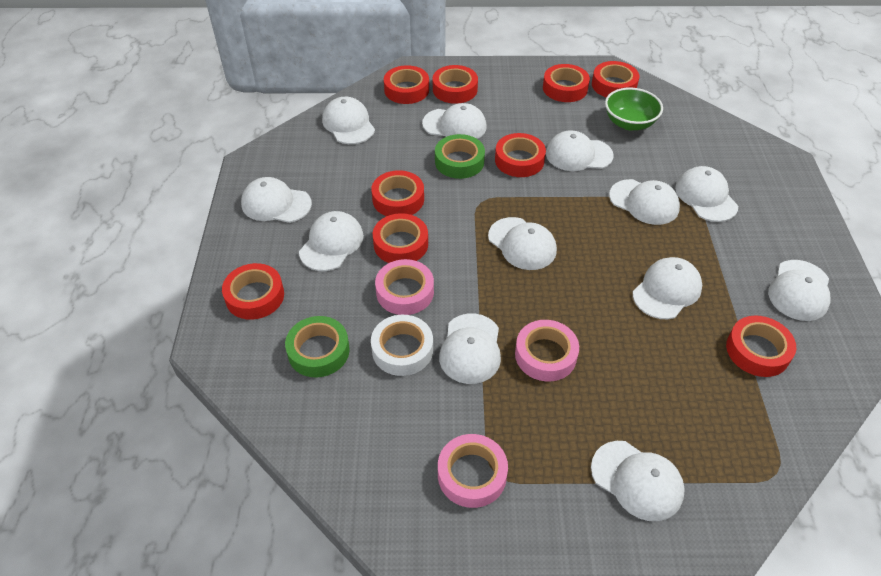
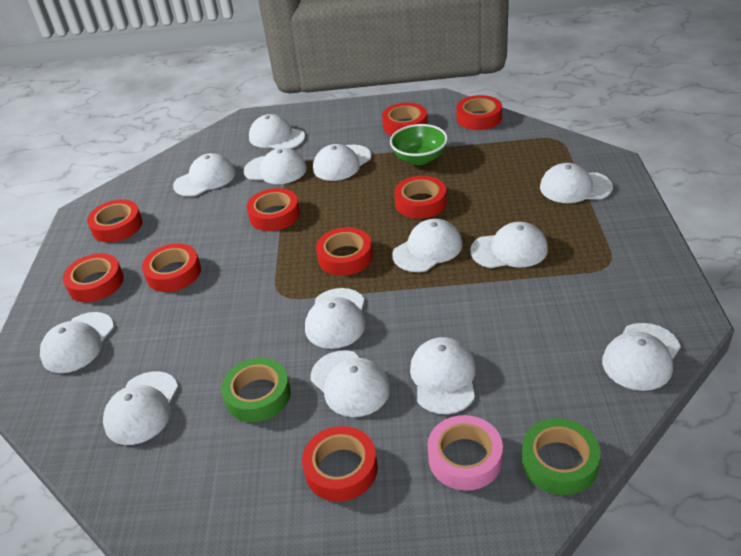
pink tape: 3 -> 1
white cap: 12 -> 13
white tape: 1 -> 0

